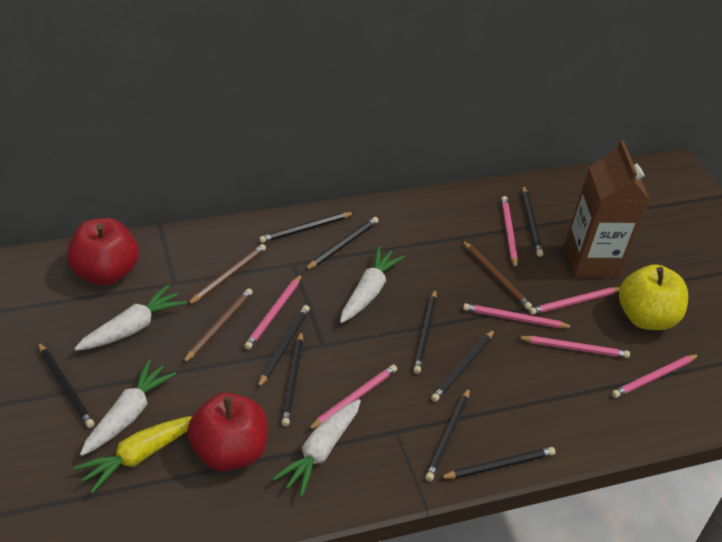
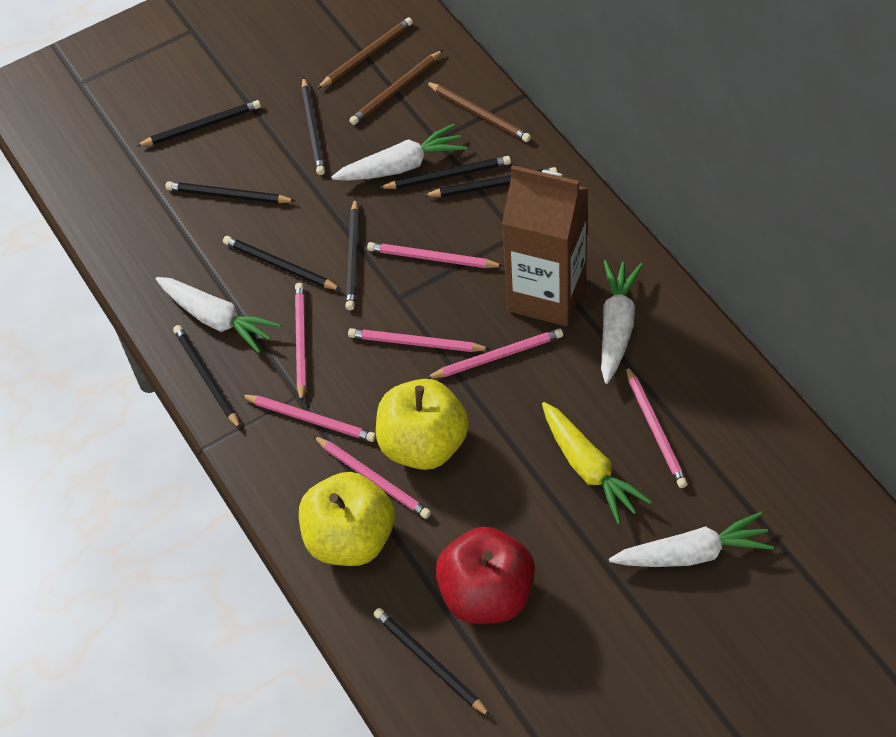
black pencil: 10 -> 9
red apple: 2 -> 1
yellow apple: 1 -> 2

